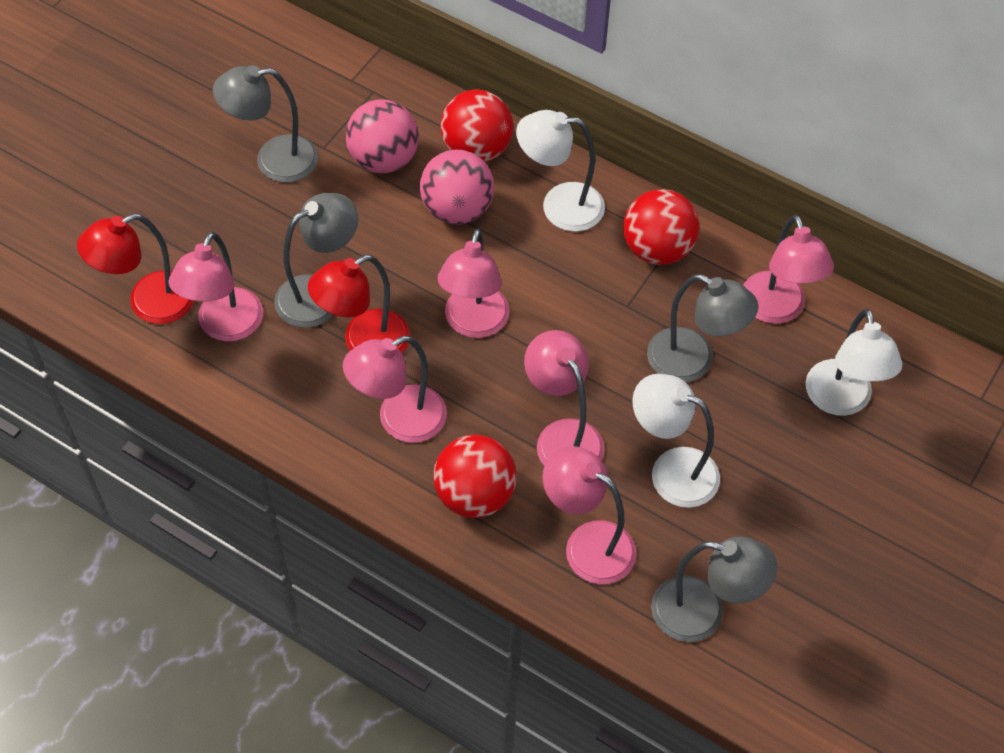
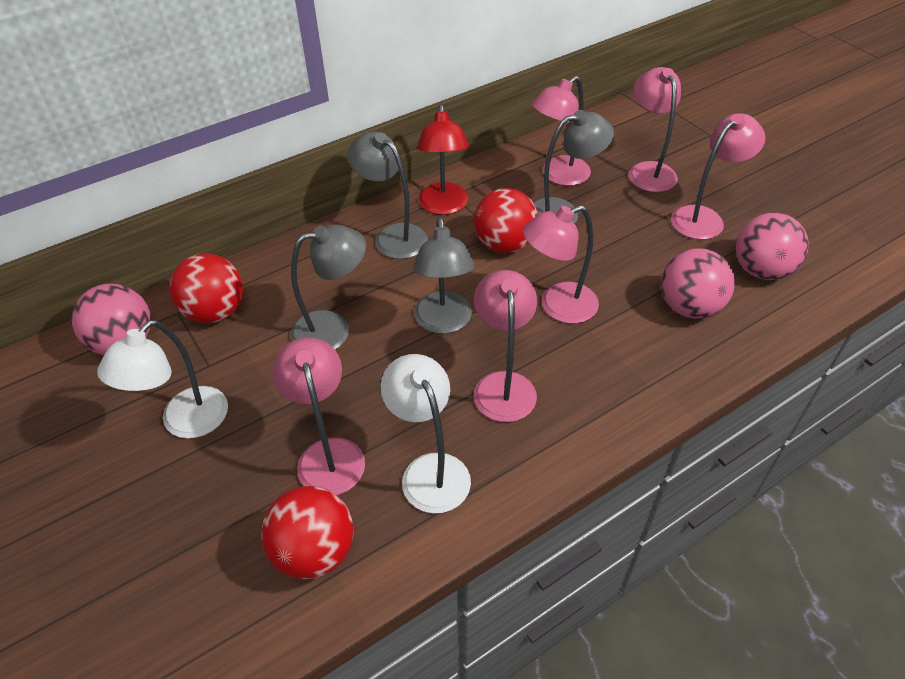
pink ball: 2 -> 3
red lamp: 2 -> 1
white lamp: 3 -> 2

